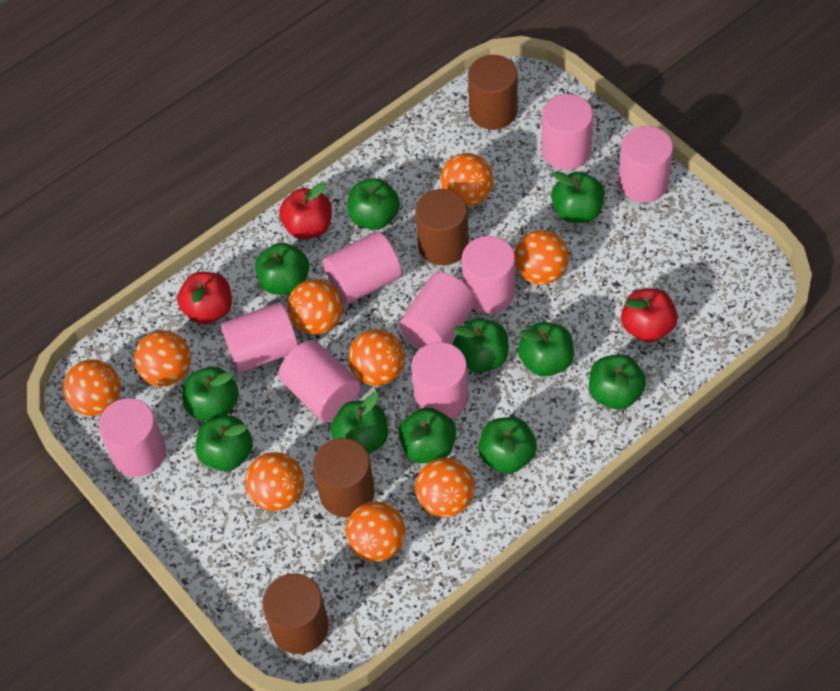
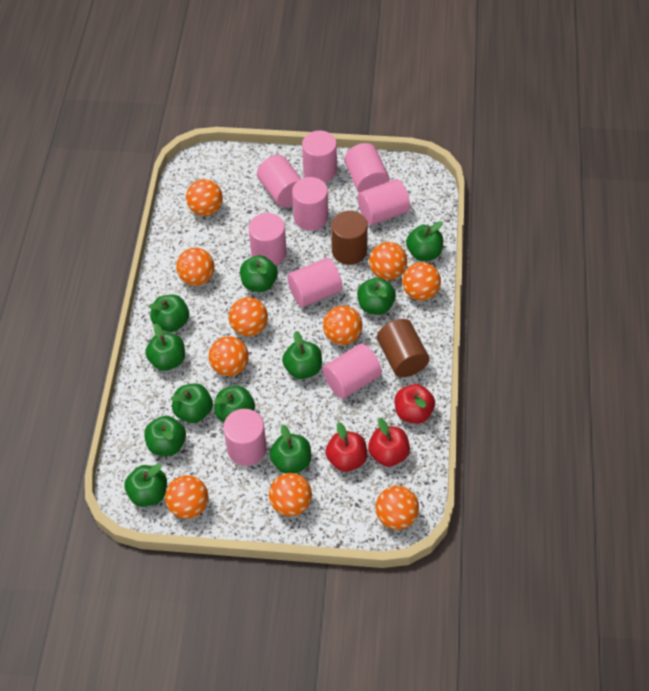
brown cylinder: 4 -> 2
orange ball: 9 -> 10

